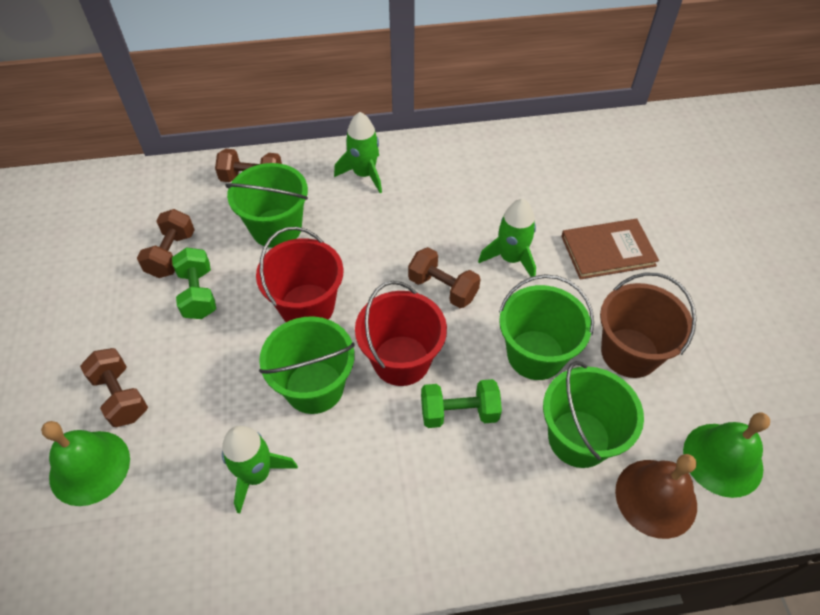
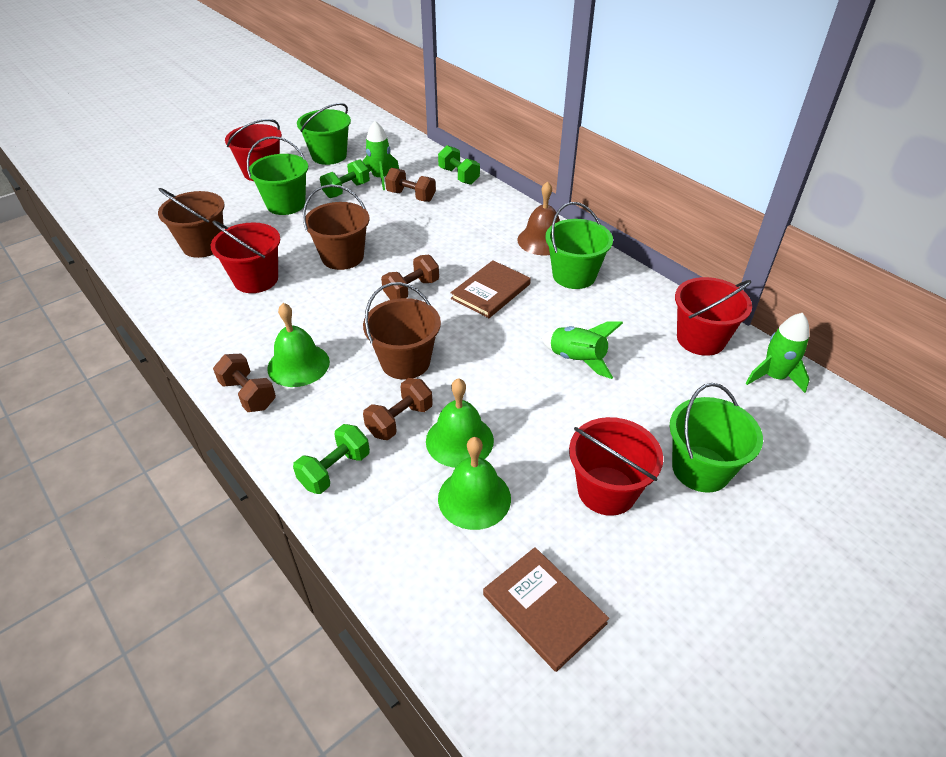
brown book: 1 -> 2
brown bucket: 1 -> 3
green bell: 2 -> 3
green dumbbell: 2 -> 3
red bucket: 2 -> 4

